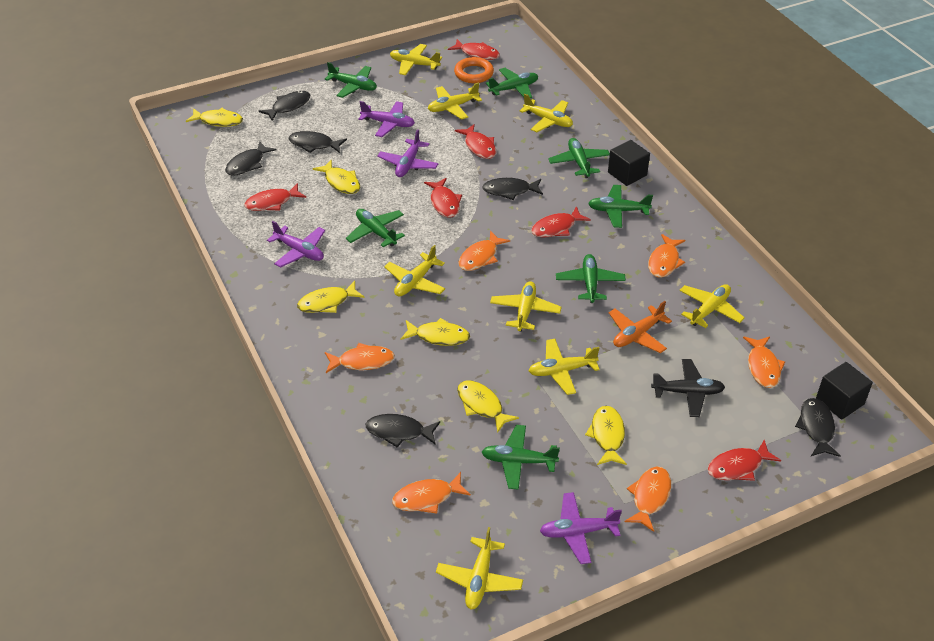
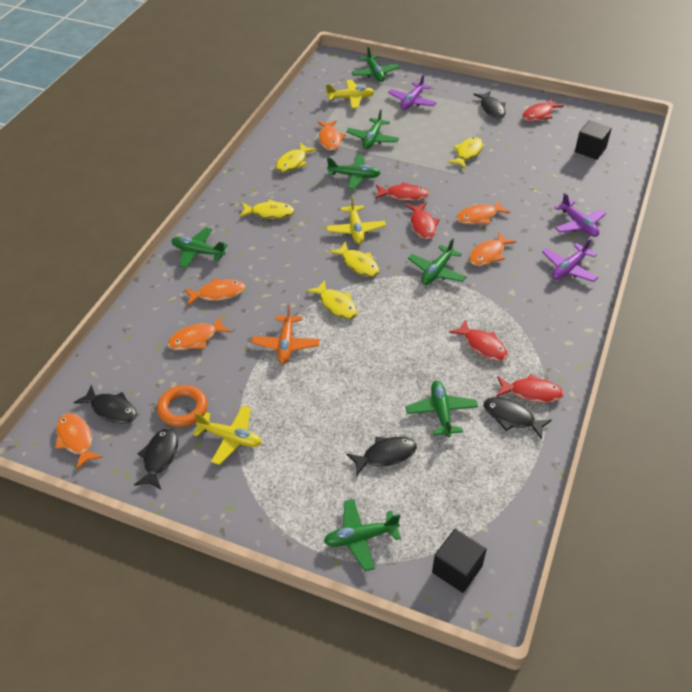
black fish: 6 -> 5
black plane: 1 -> 0
purple plane: 4 -> 3
red fish: 6 -> 5
yellow fish: 6 -> 5
yellow plane: 8 -> 3

